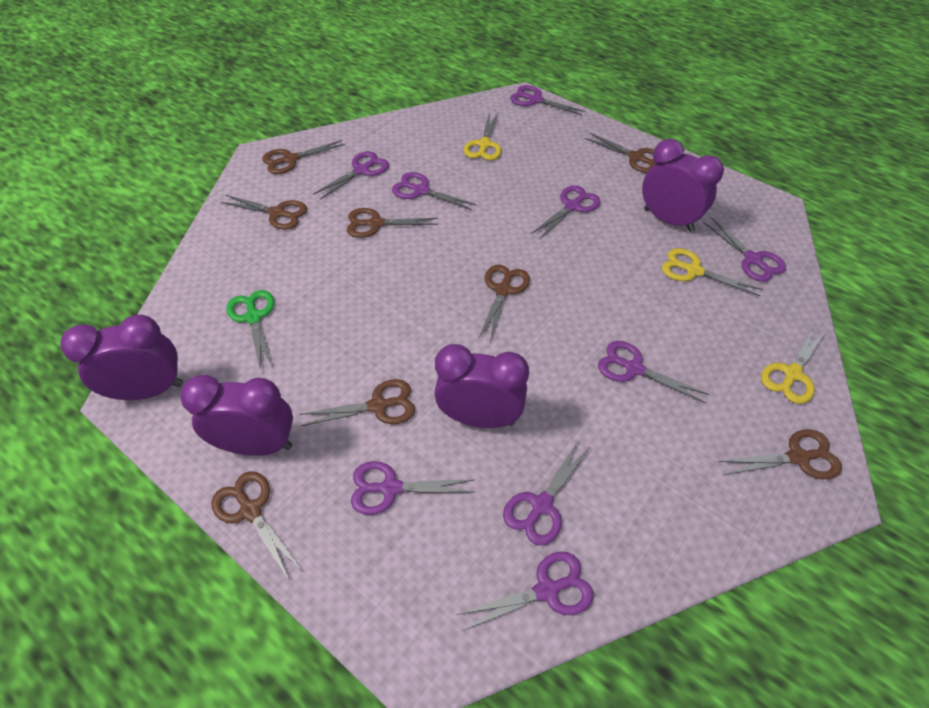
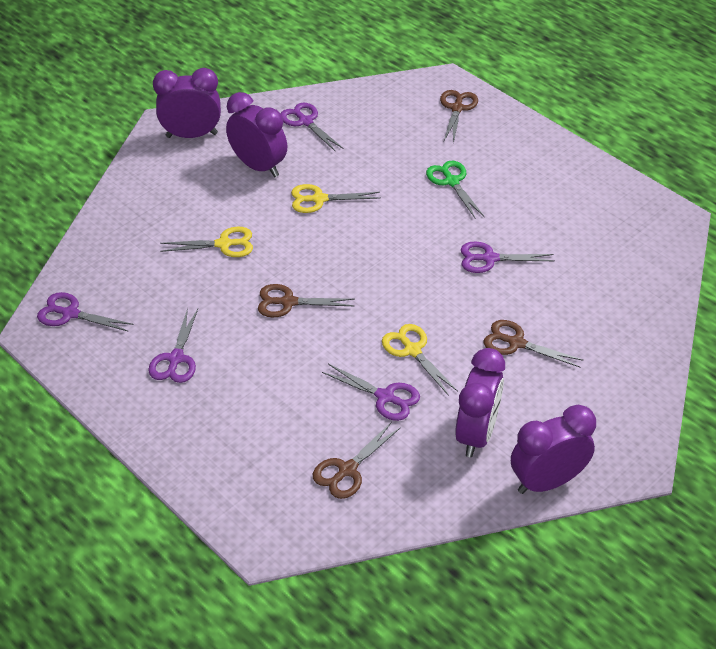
brown scissors: 8 -> 4
purple scissors: 9 -> 5

